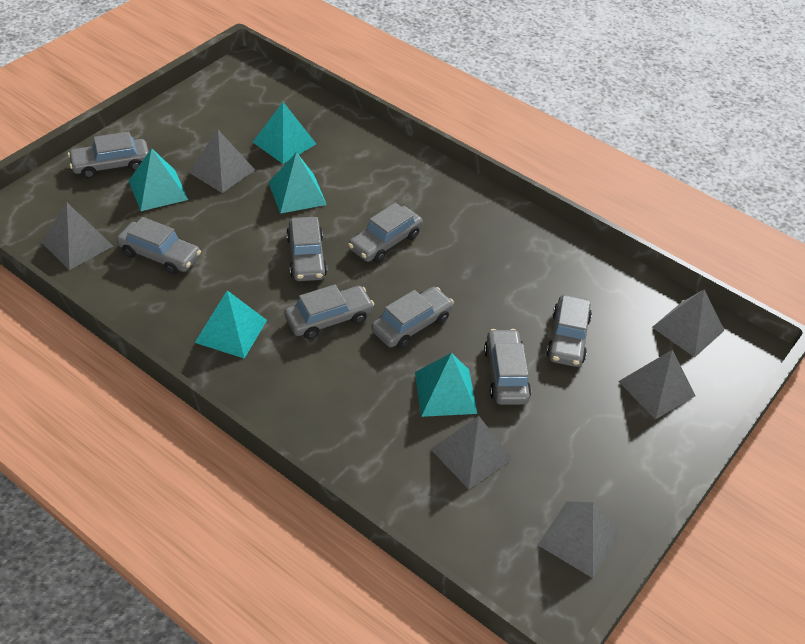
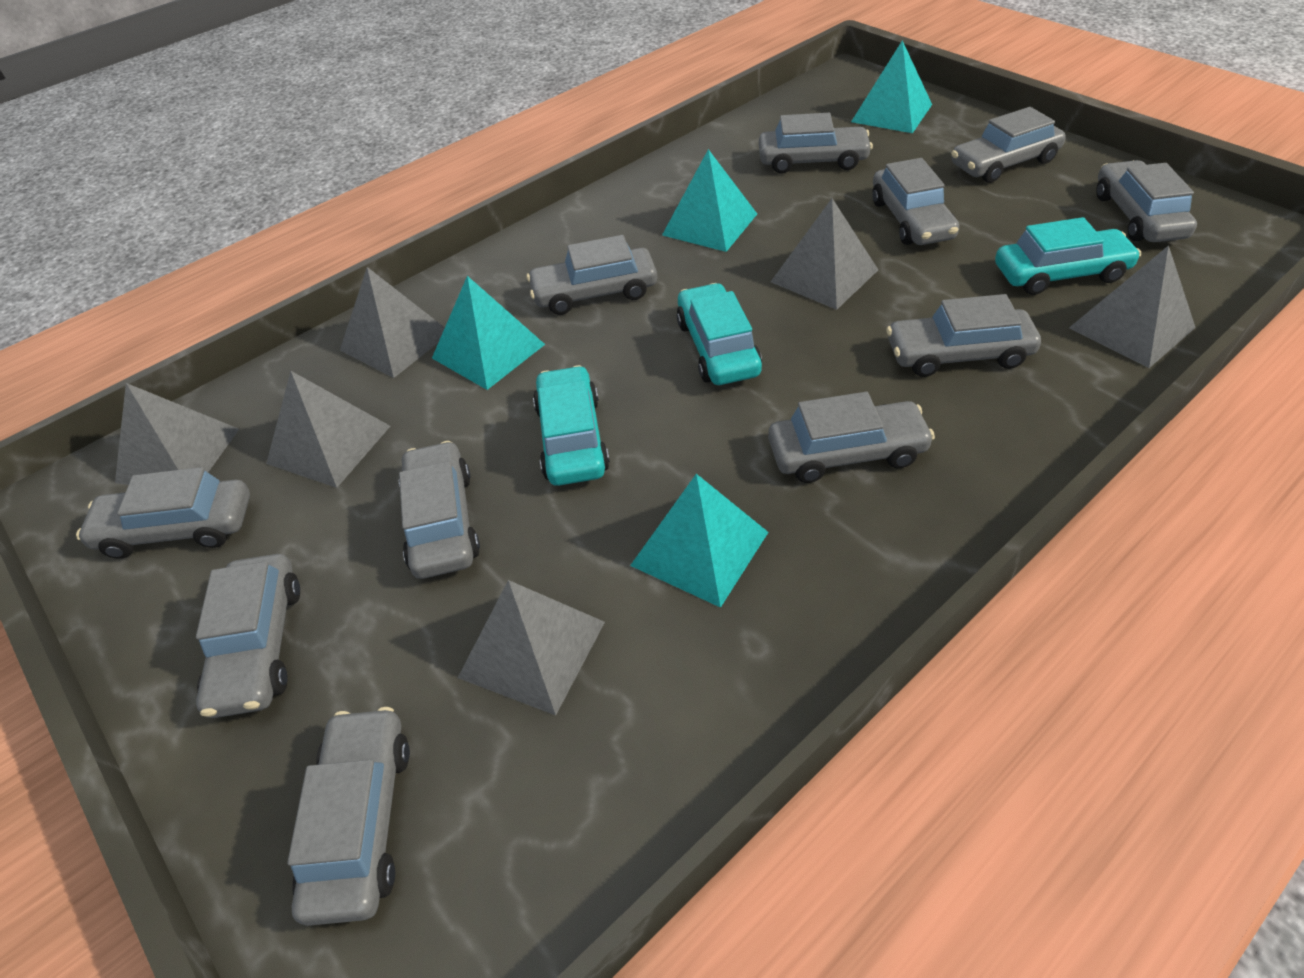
grey car: 8 -> 11
turquoise car: 0 -> 3
turquoise pyramid: 5 -> 4

